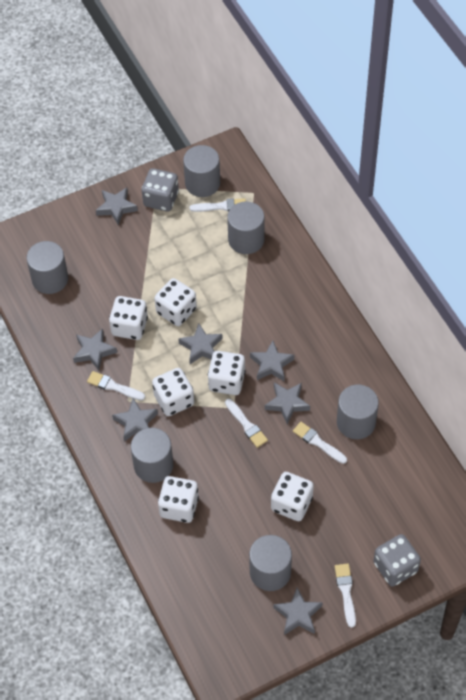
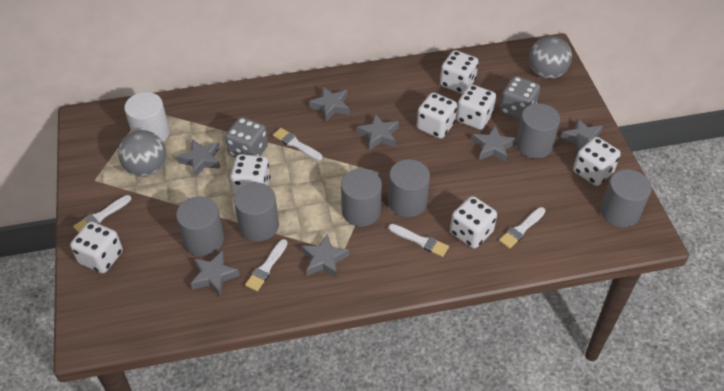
grey ball: 0 -> 2
white cylinder: 0 -> 1
white dice: 6 -> 7

